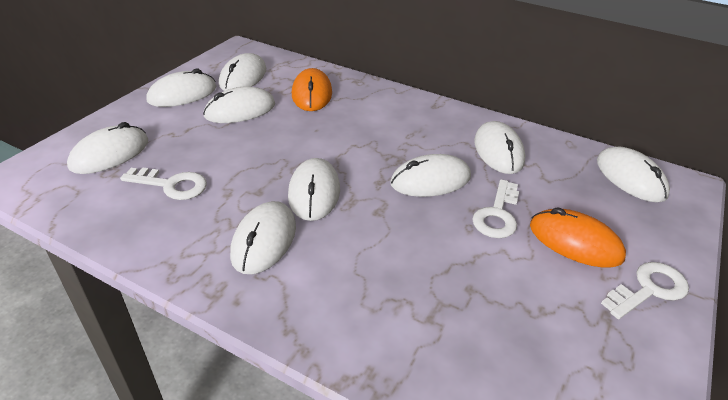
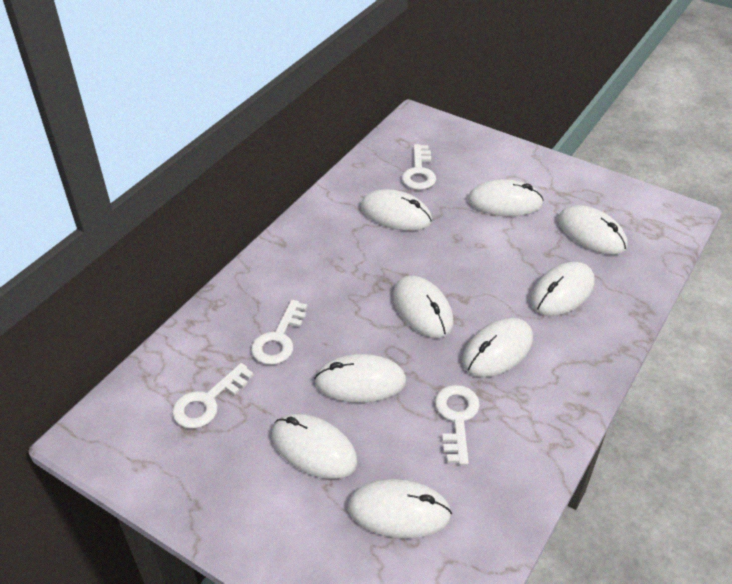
orange mouse: 2 -> 0
white key: 3 -> 4

